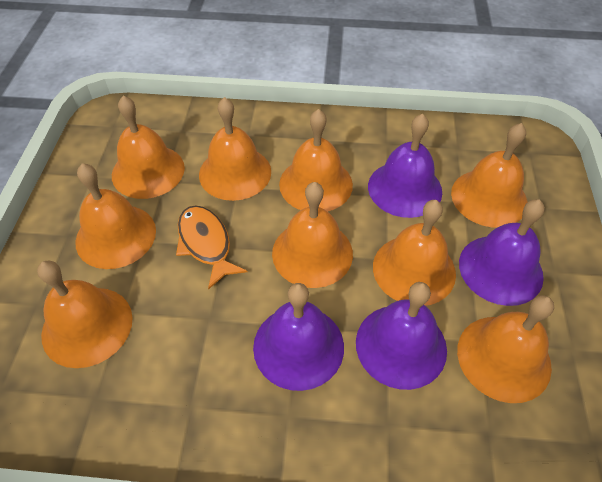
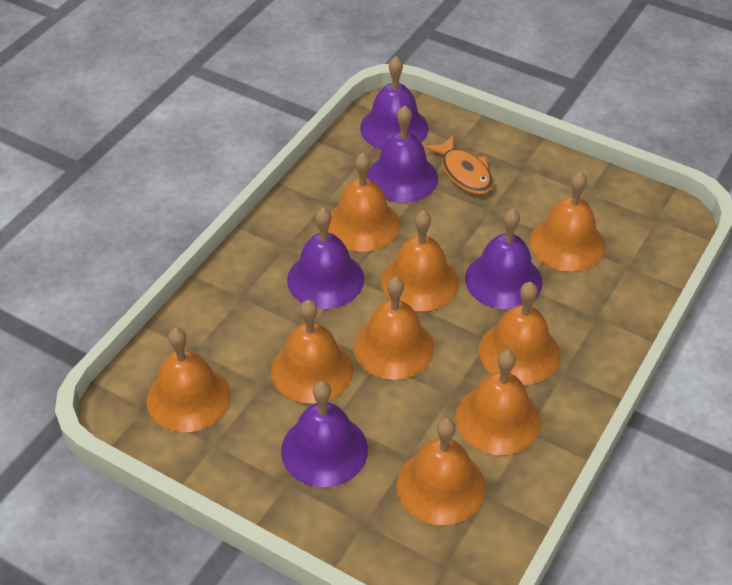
purple bell: 4 -> 5

